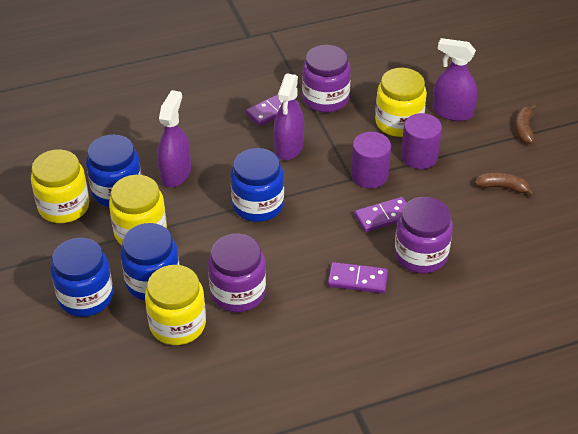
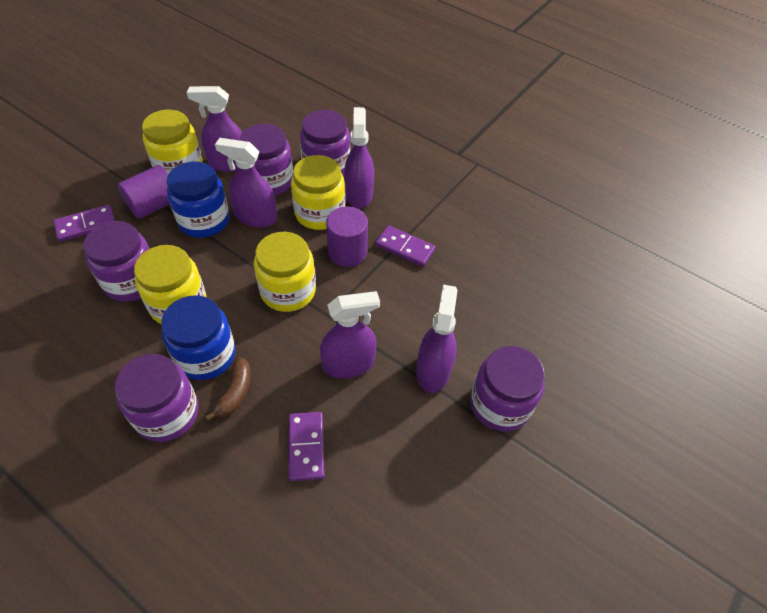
blue jar: 4 -> 2
brown banana: 2 -> 1
purple jar: 3 -> 5
purple spray bottle: 3 -> 5

